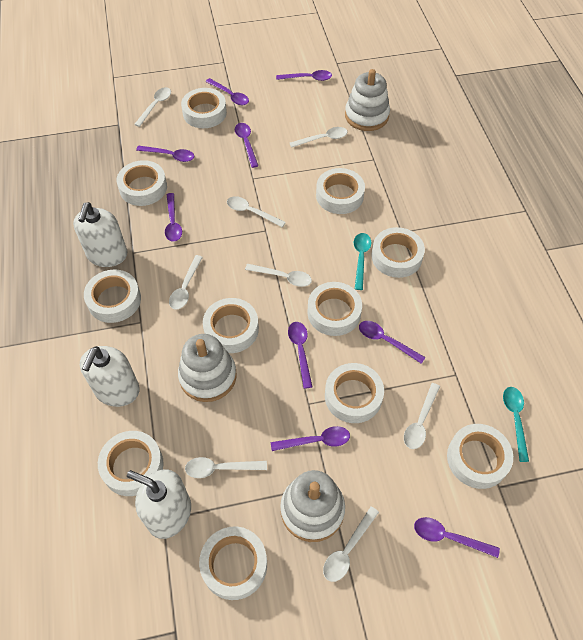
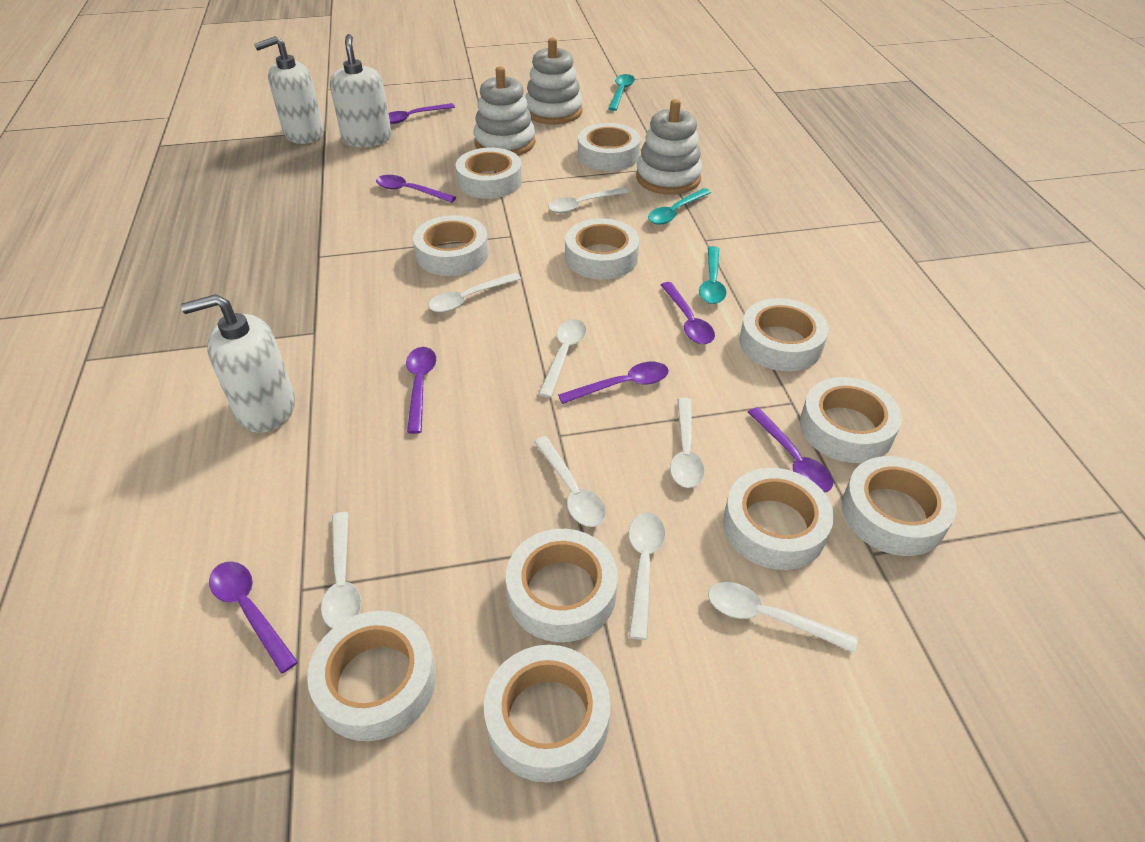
purple spoon: 9 -> 7
turquoise spoon: 2 -> 3

